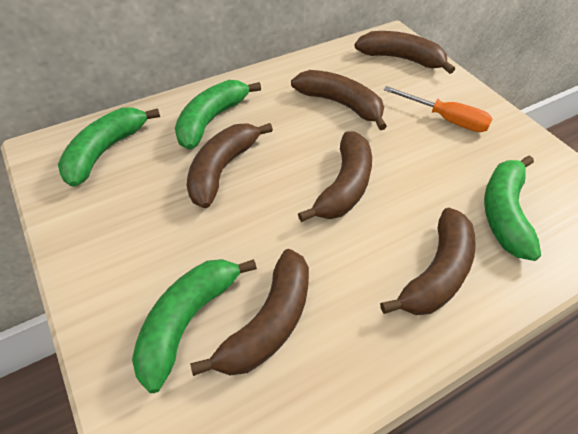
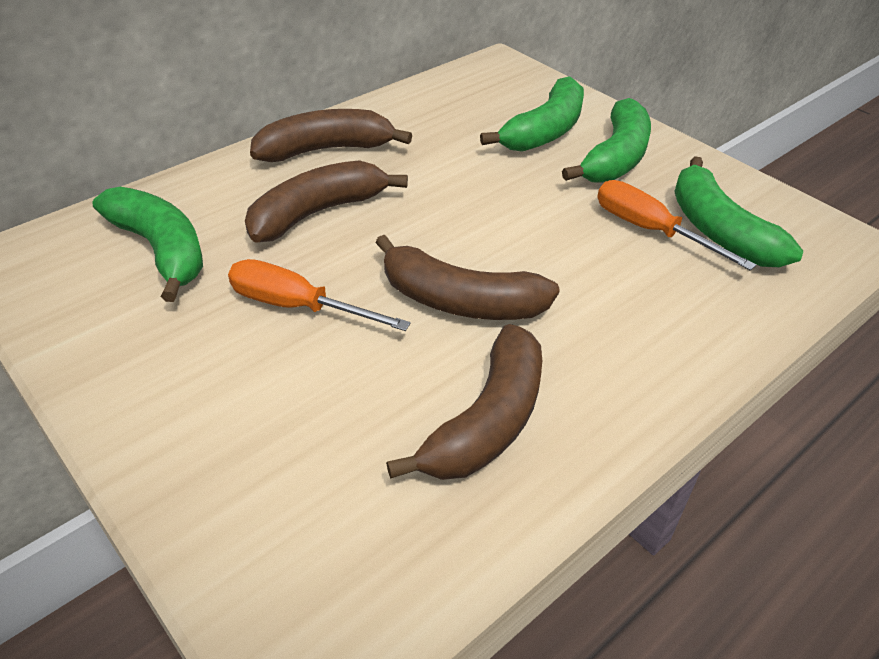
brown banana: 6 -> 4
orange screwdriver: 1 -> 2

